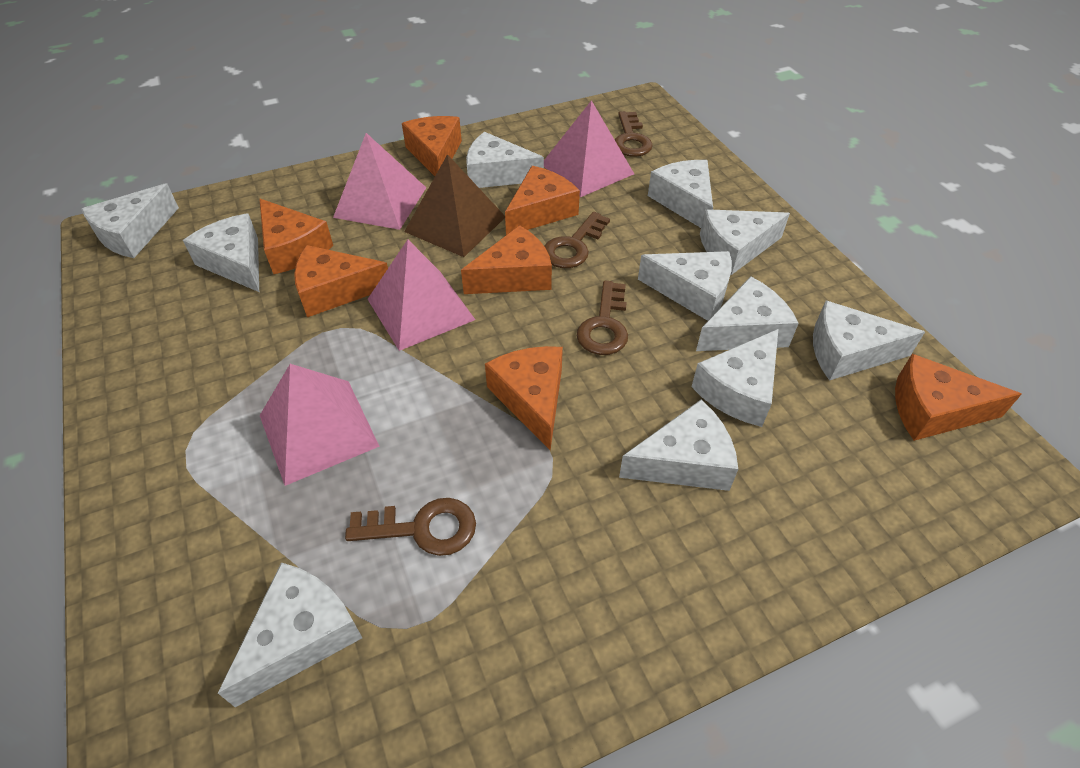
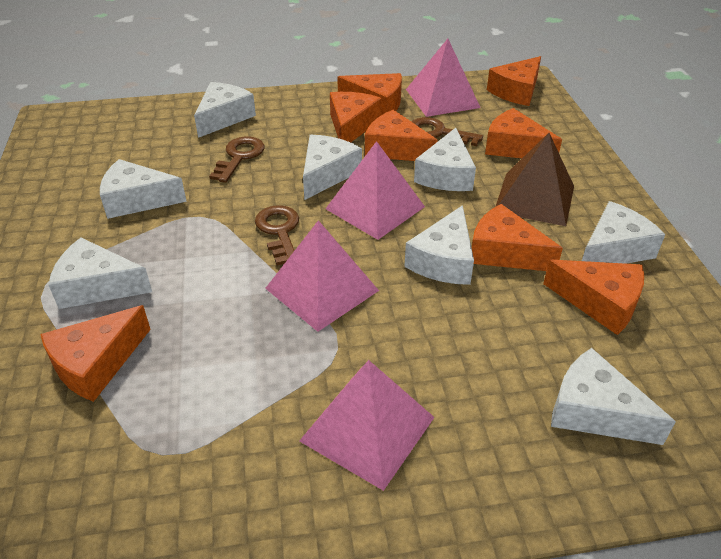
brown key: 4 -> 3
orange cheese: 7 -> 8
white cheese: 11 -> 8

